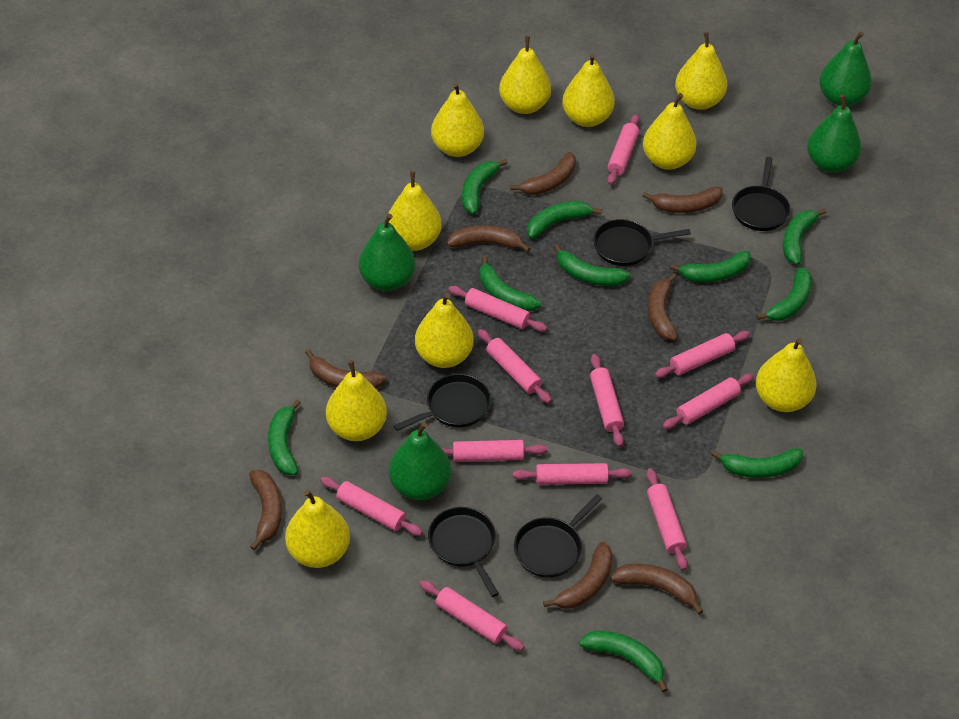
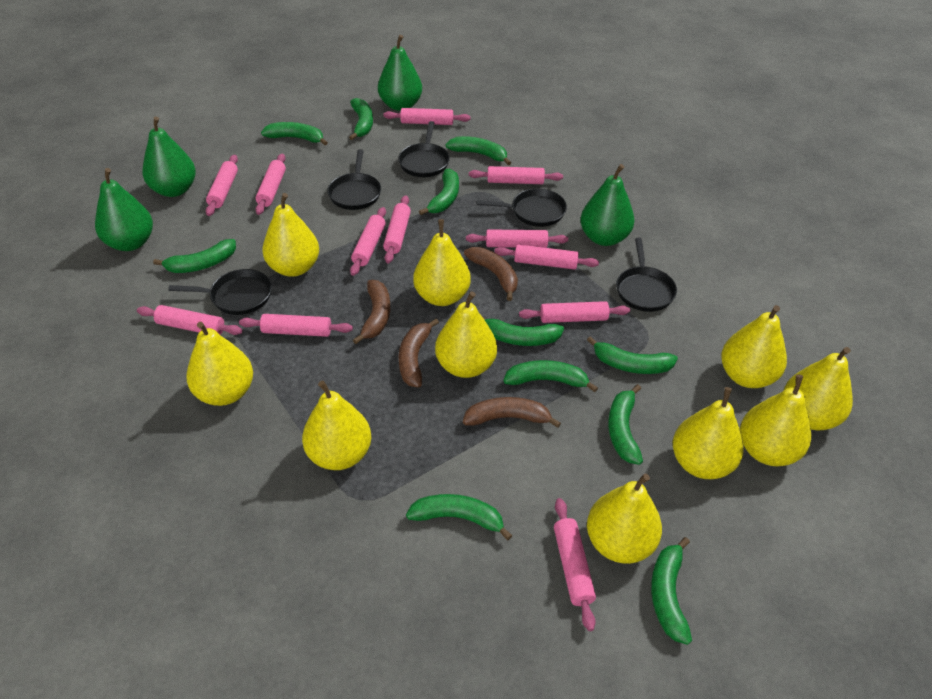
brown banana: 8 -> 4
green banana: 10 -> 11
pink rolling pin: 11 -> 12

